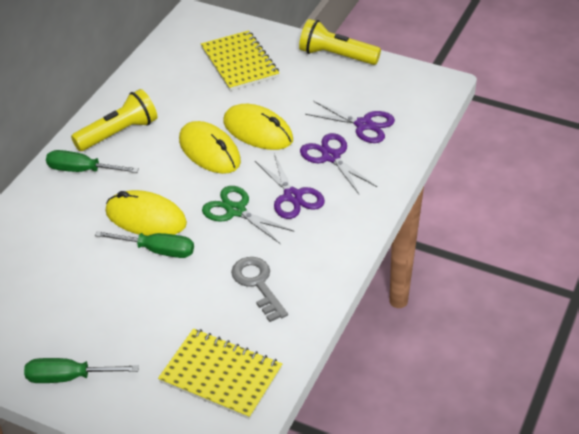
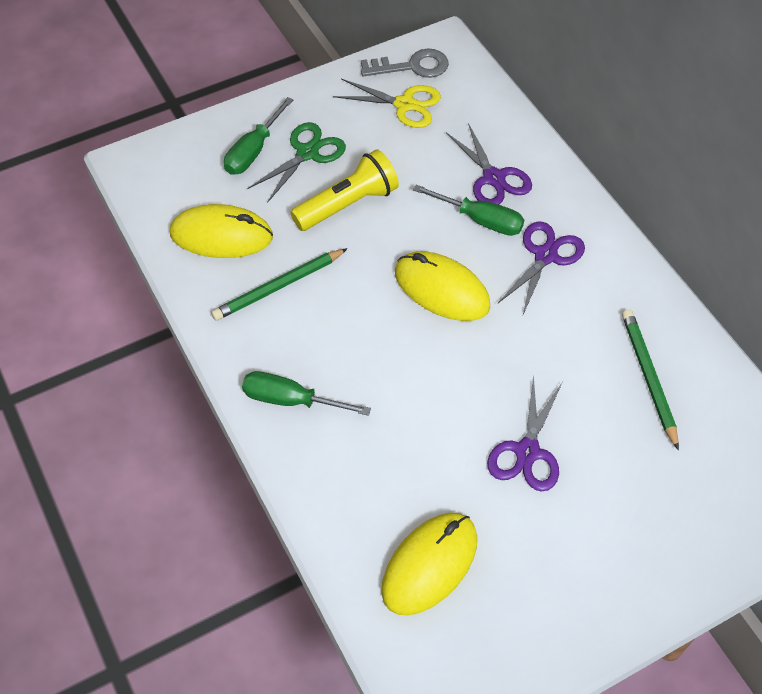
green pencil: 0 -> 2
yellow flashlight: 2 -> 1
yellow notebook: 2 -> 0
yellow scissors: 0 -> 1

